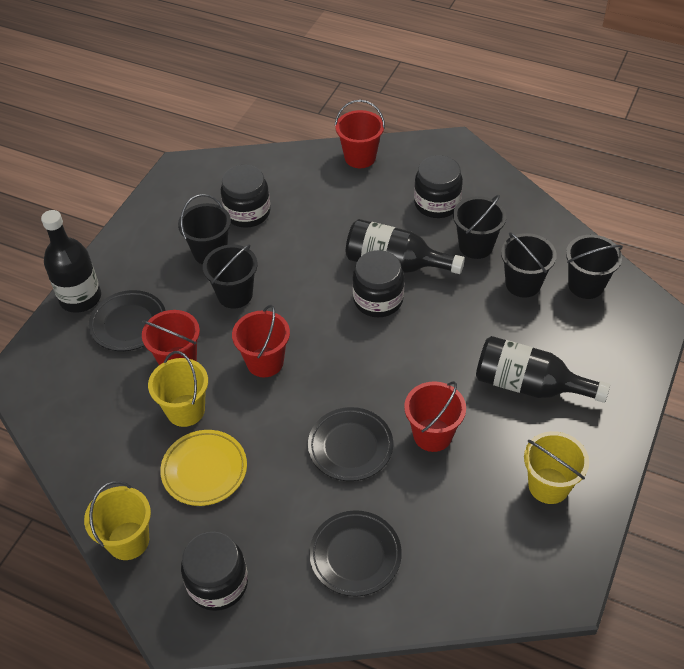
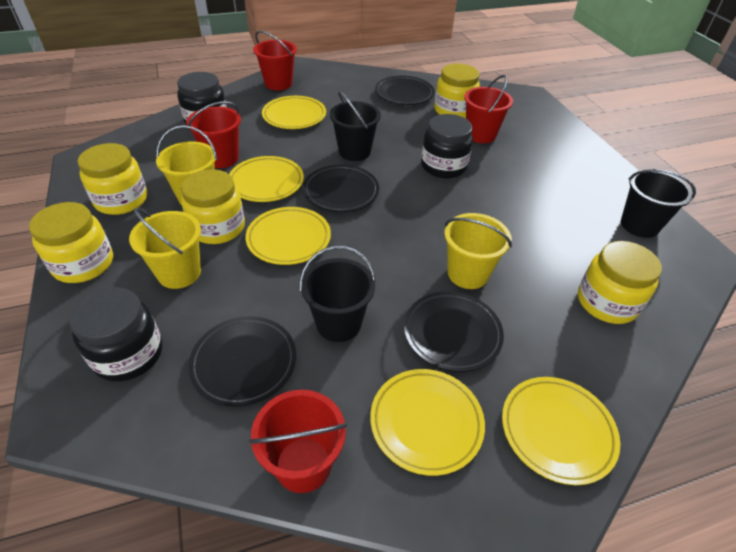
black bottle: 3 -> 0
black bucket: 5 -> 3
black jar: 4 -> 3
black plate: 3 -> 4
yellow jar: 0 -> 5
yellow plate: 1 -> 5

